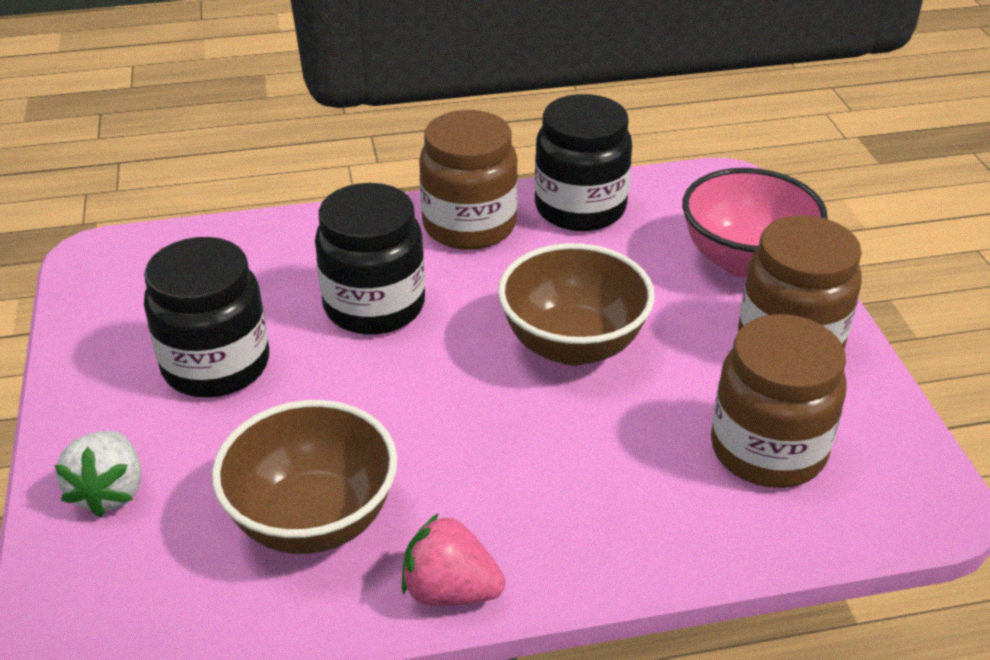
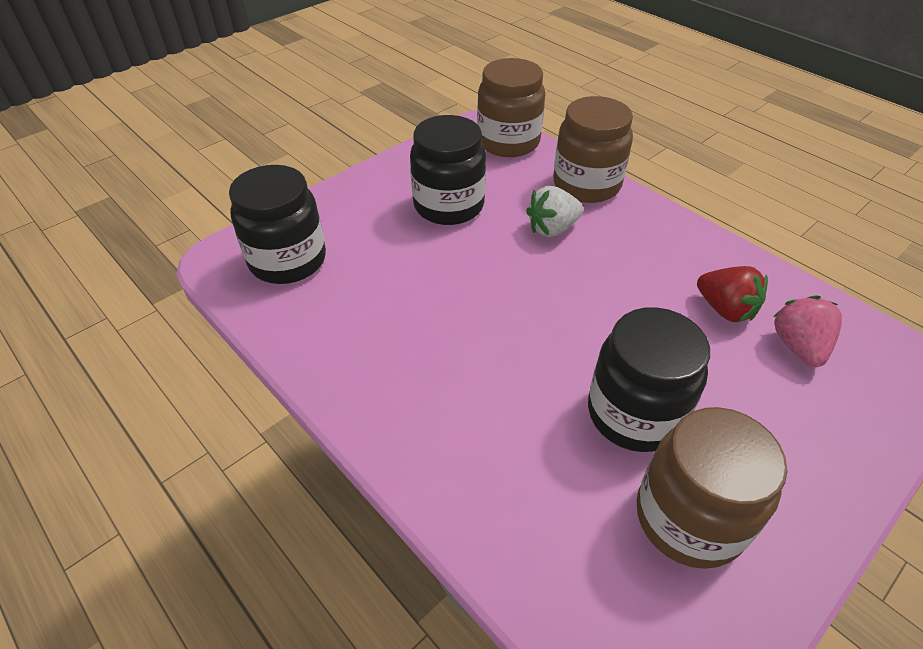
brown bowl: 2 -> 0
pink bowl: 1 -> 0
red strawberry: 0 -> 1

